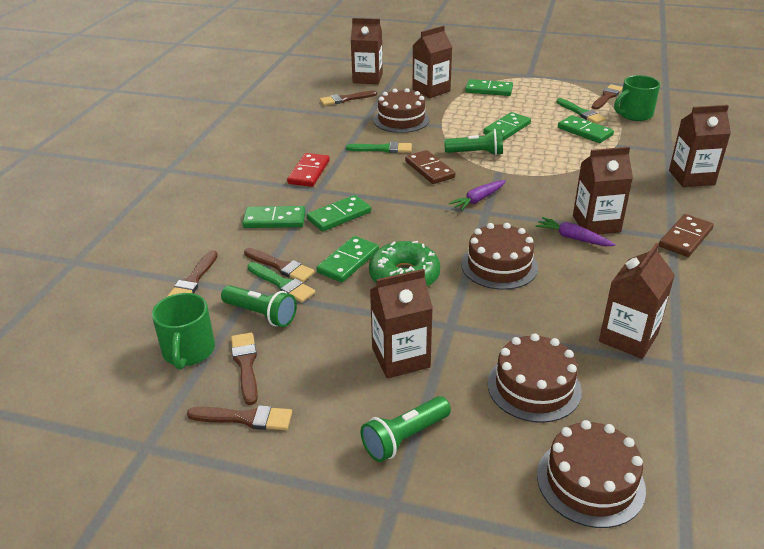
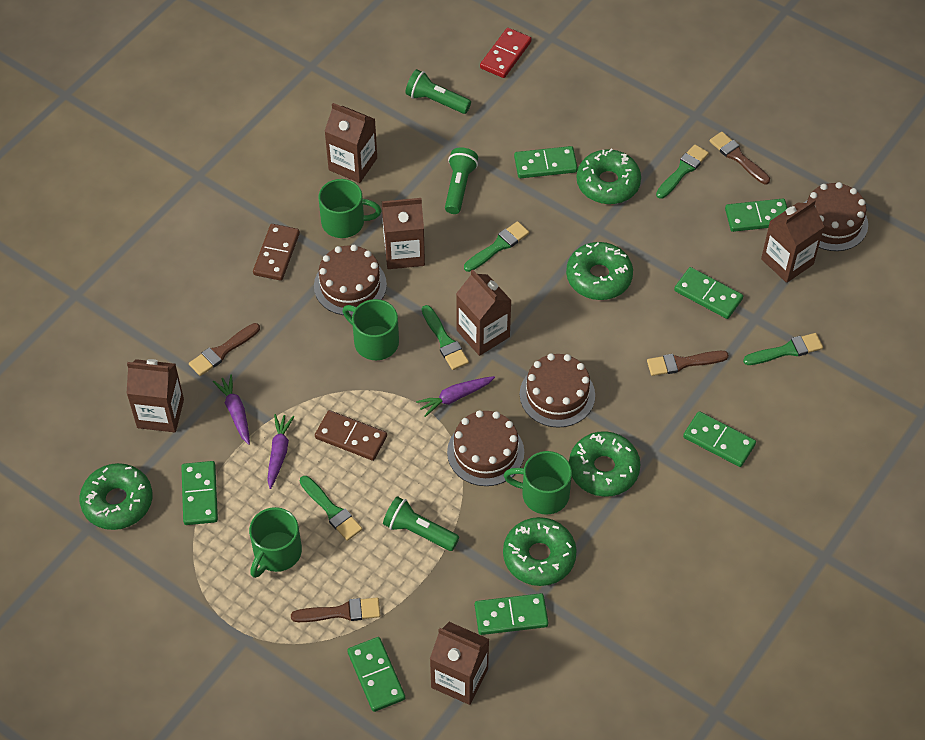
brown brush: 6 -> 4
green brush: 3 -> 5
green domino: 6 -> 7
green donut: 1 -> 5
green mug: 2 -> 4
purple carrot: 2 -> 3

